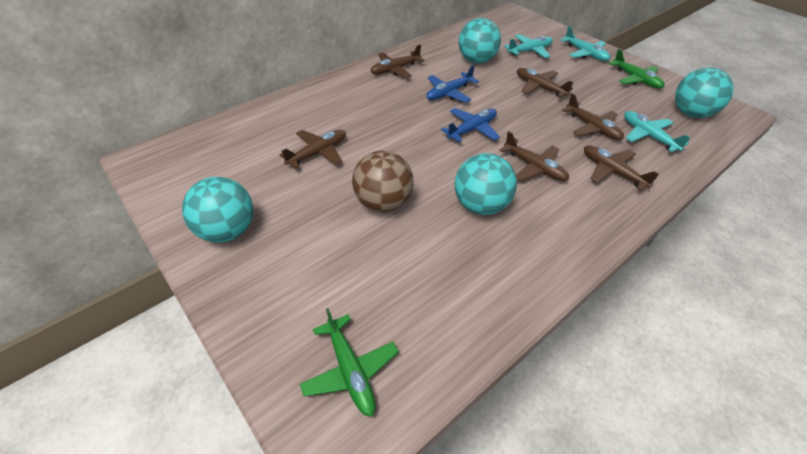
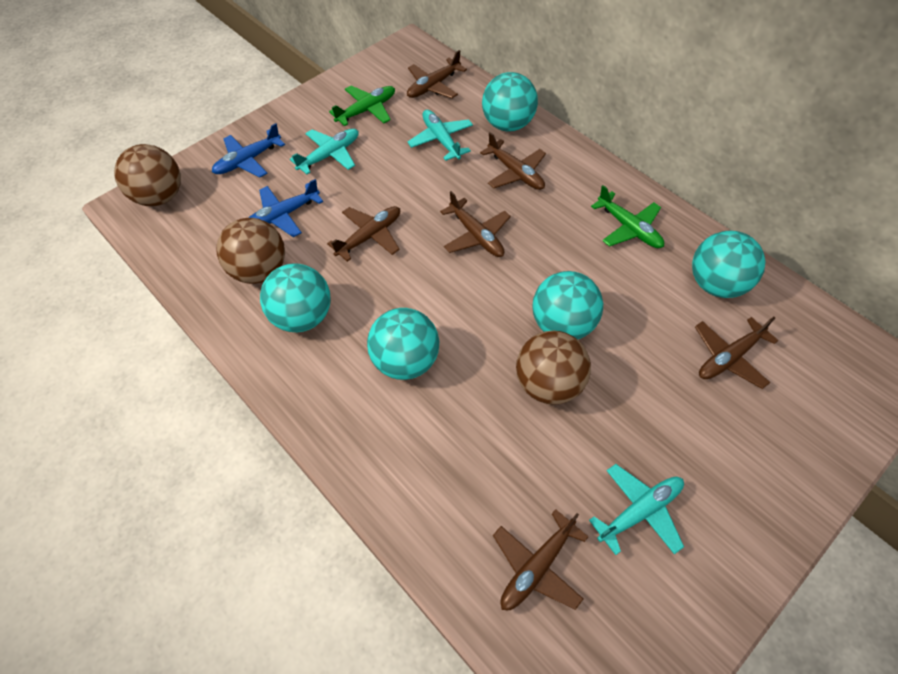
brown ball: 1 -> 3
turquoise ball: 4 -> 5

